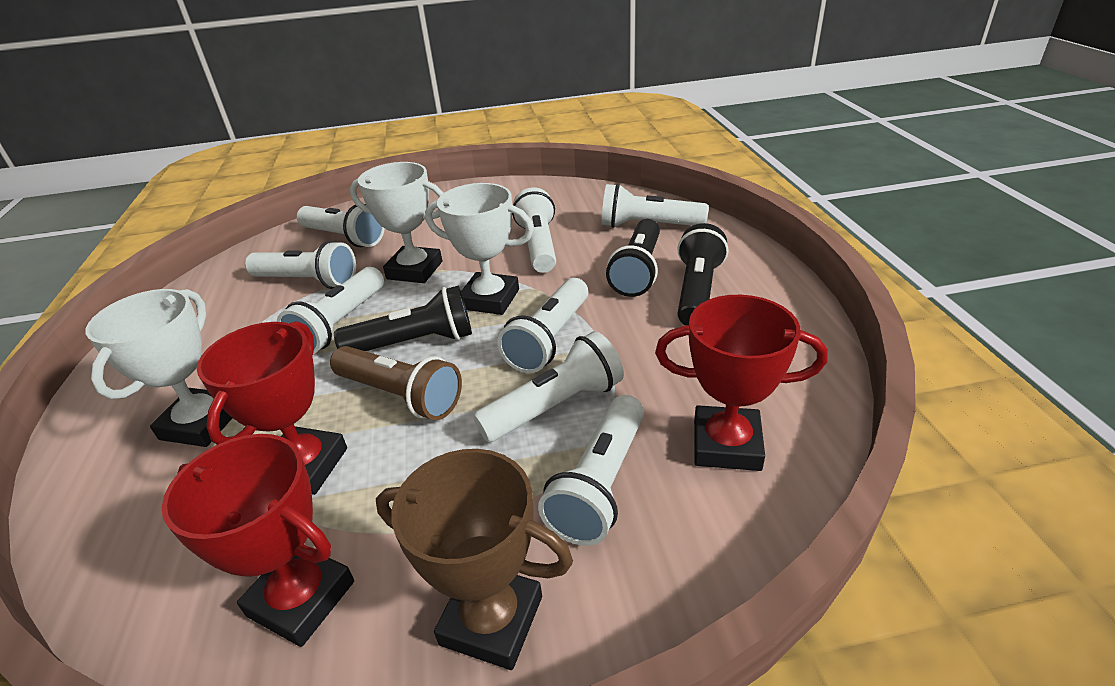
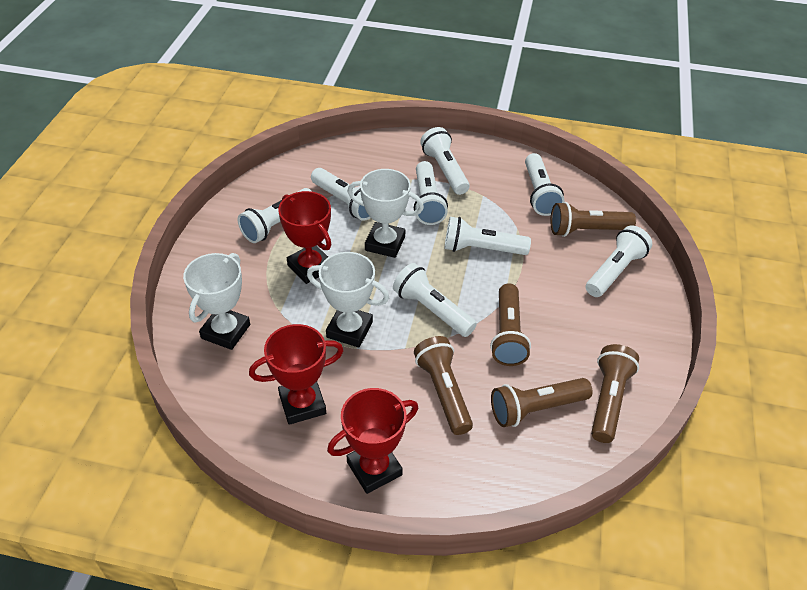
black flashlight: 3 -> 0
brown flashlight: 1 -> 5
brown trophy: 1 -> 0

